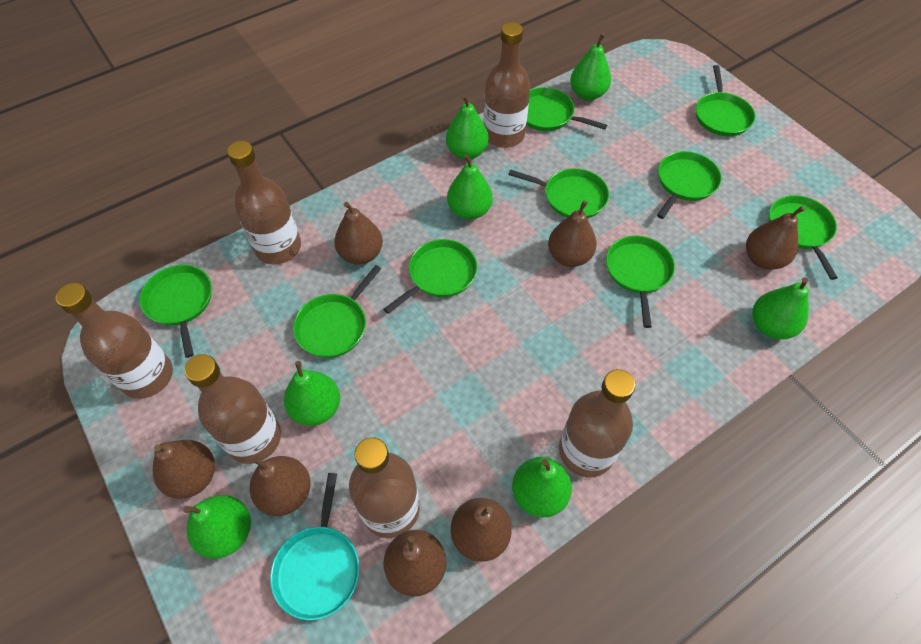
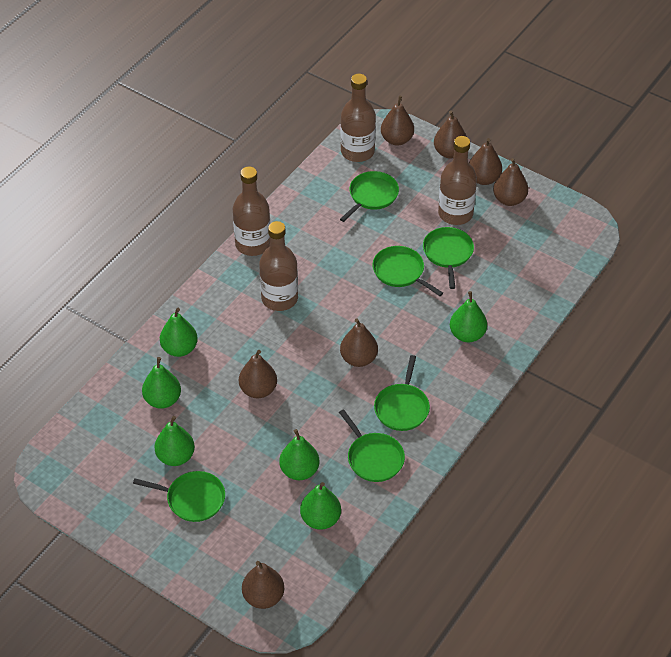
brown bottle: 6 -> 4
green pan: 9 -> 6
green pear: 7 -> 6
turquoise pan: 1 -> 0

